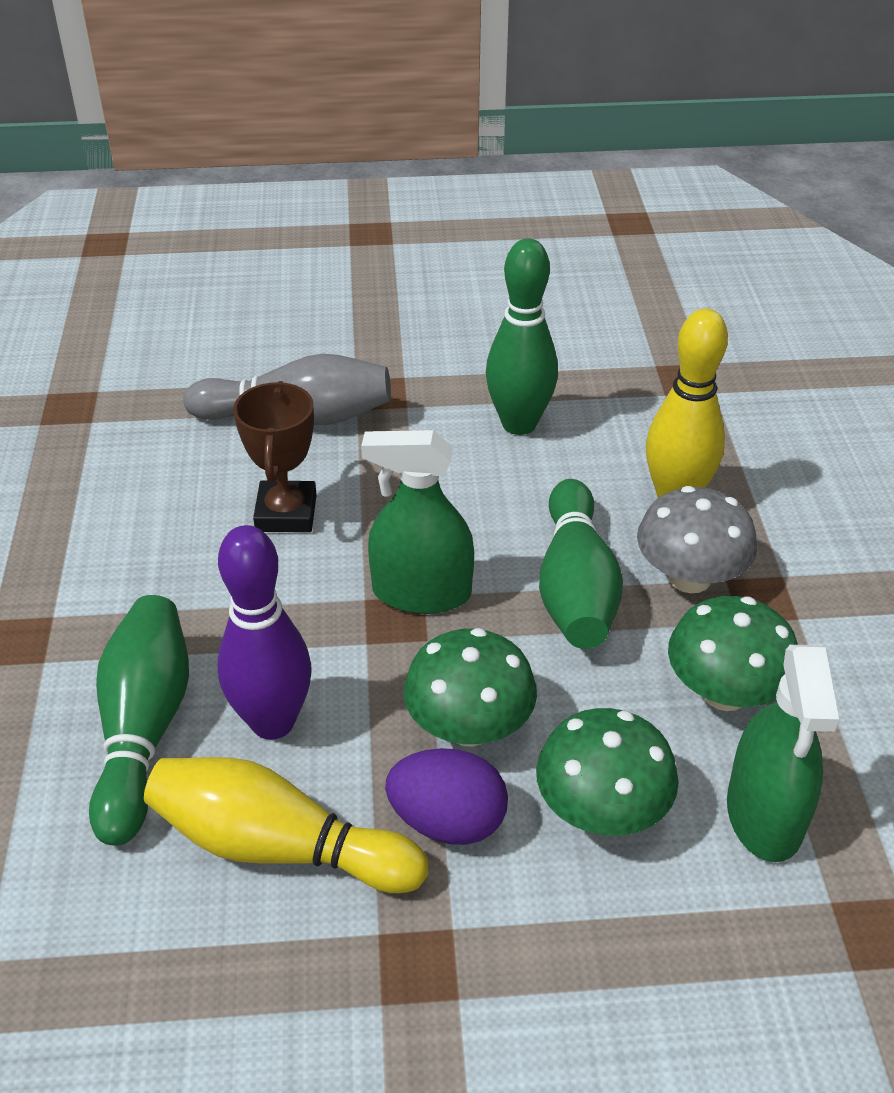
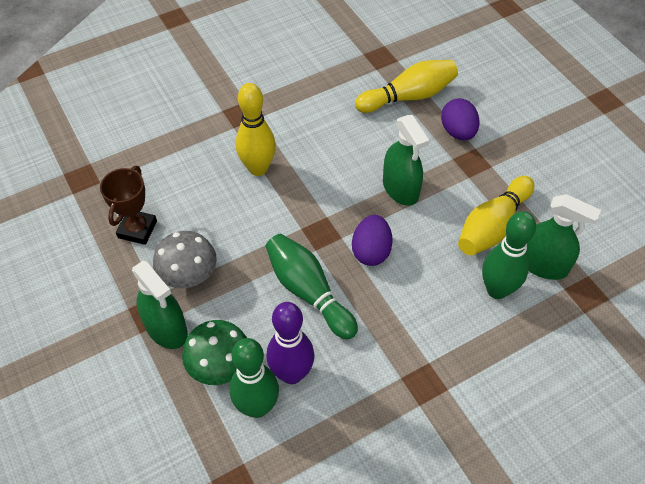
green mushroom: 3 -> 1
green spray bottle: 2 -> 3
grey bowling pin: 1 -> 0
purple egg: 1 -> 2
yellow bowling pin: 2 -> 3

